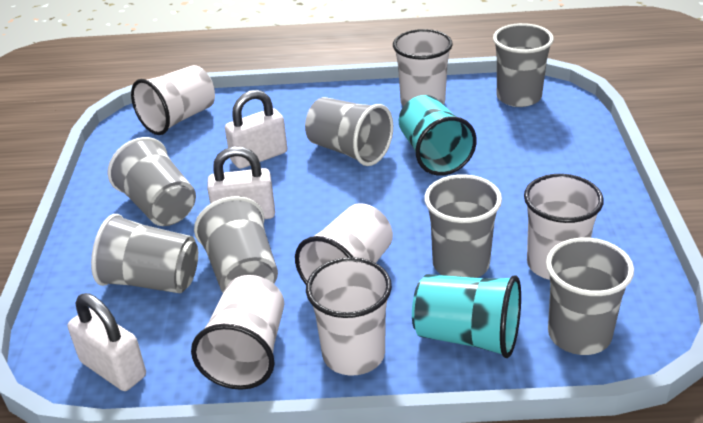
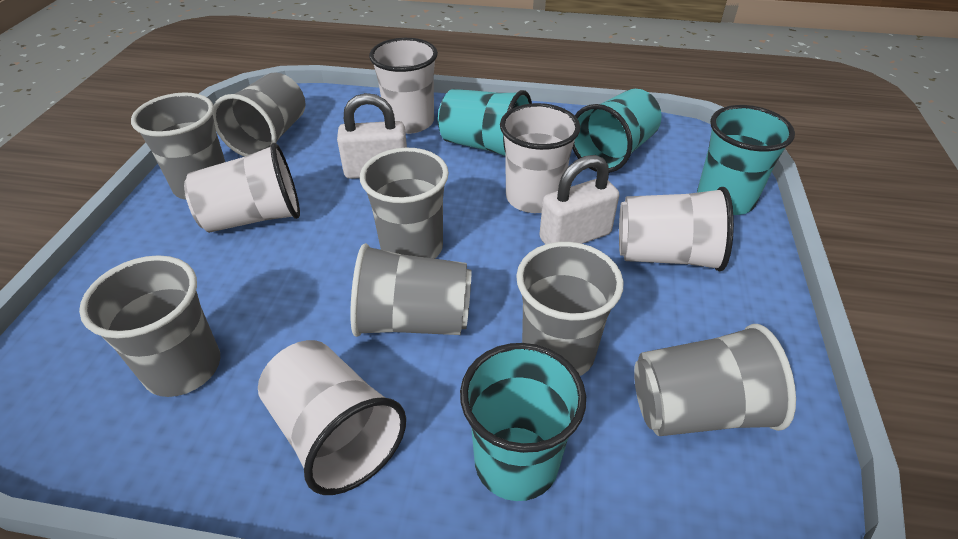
turquoise cup: 2 -> 4
white cup: 6 -> 5
white padlock: 3 -> 2

